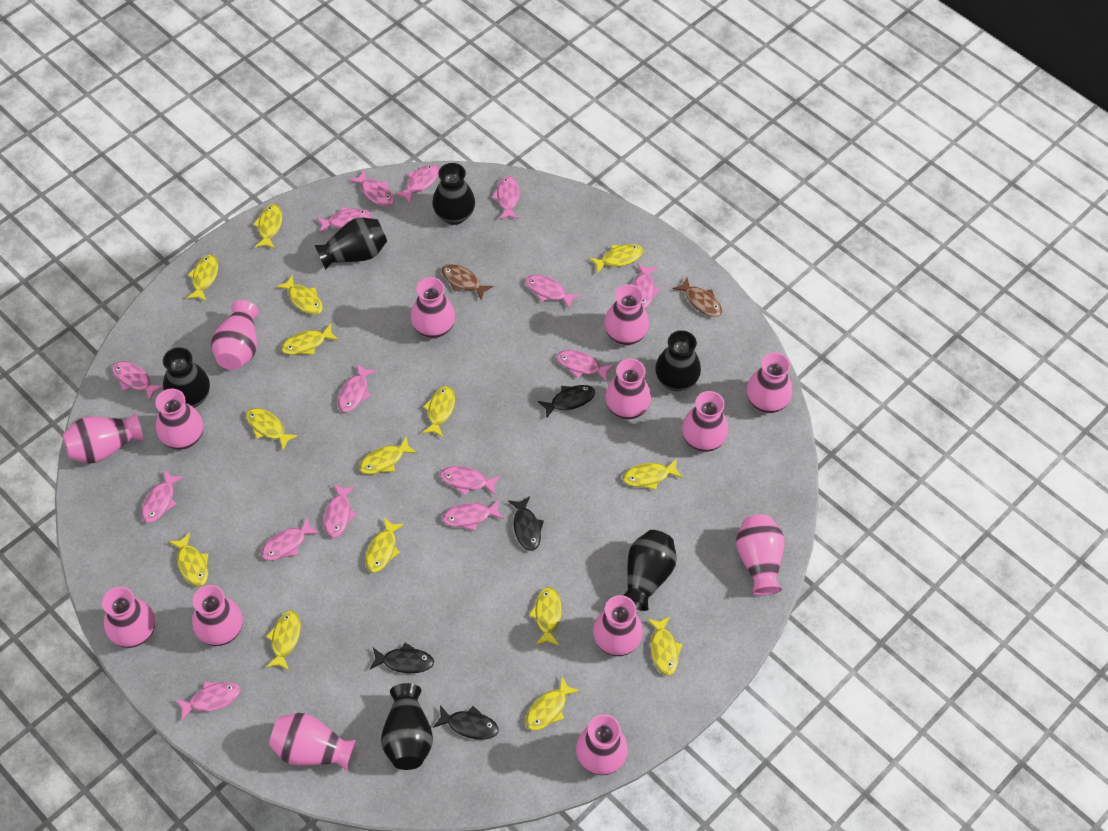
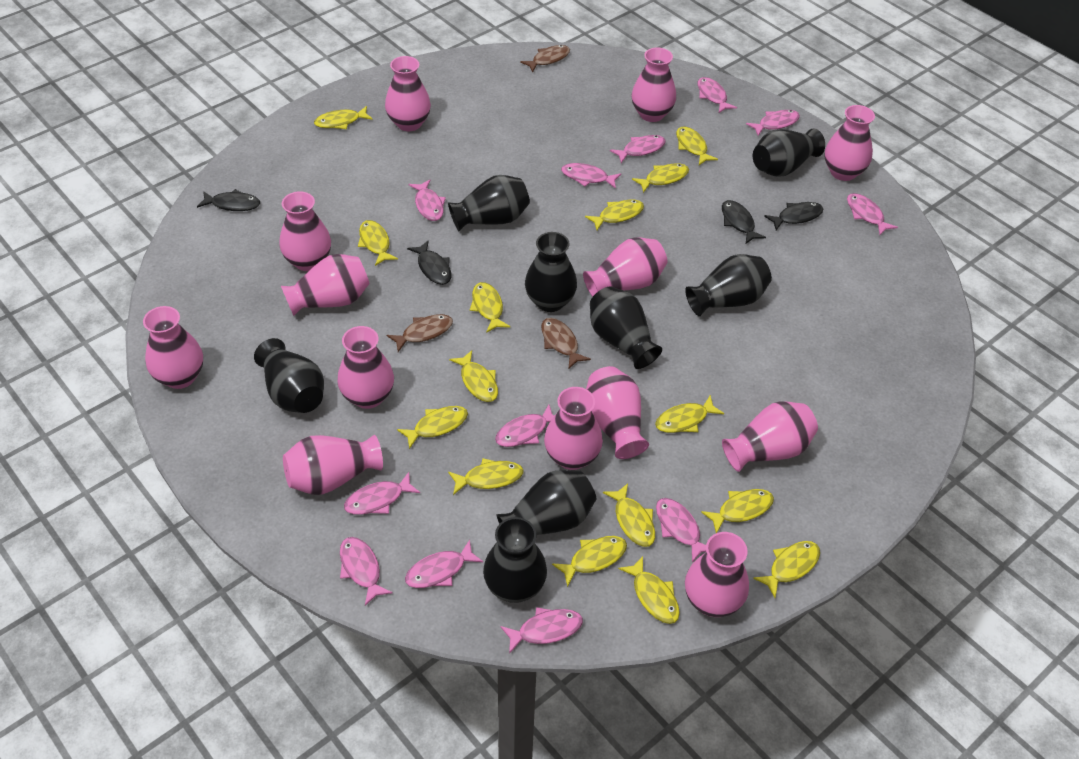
black vase: 6 -> 8
brown fish: 2 -> 3
pink fish: 15 -> 12
pink vase: 14 -> 13

